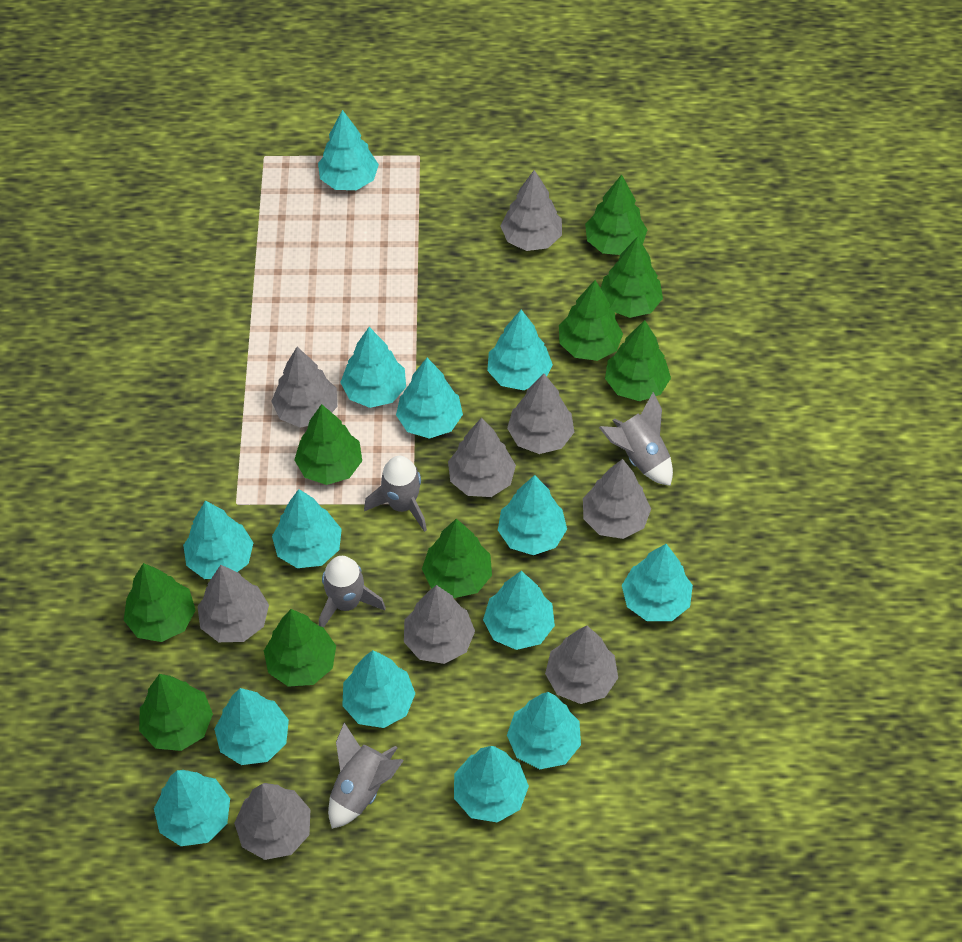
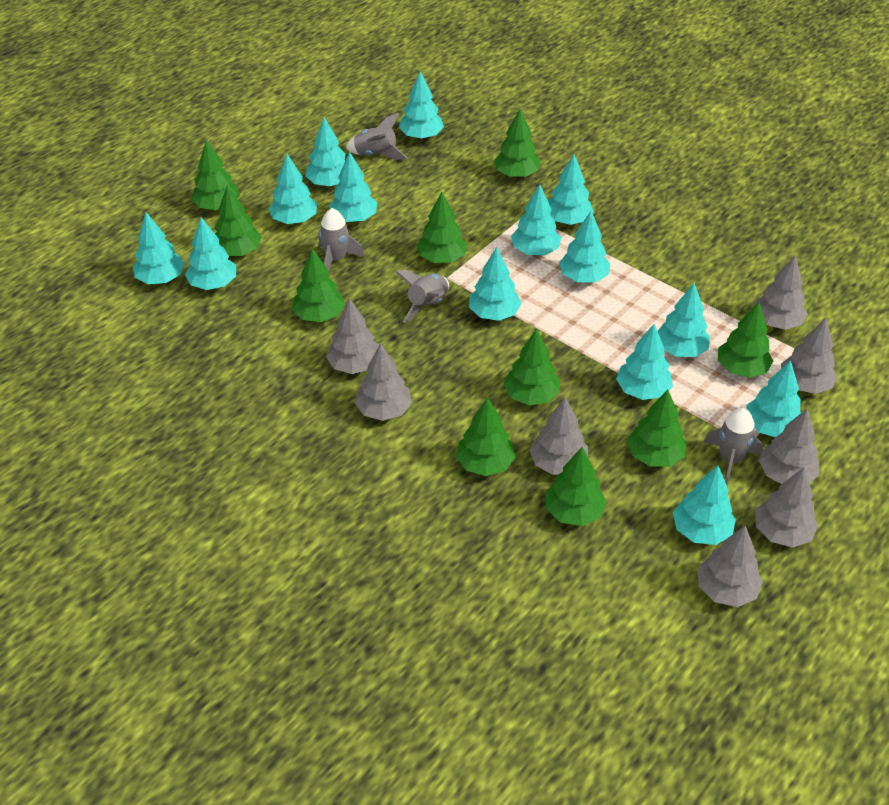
green tree: 9 -> 10
grey tree: 9 -> 8

